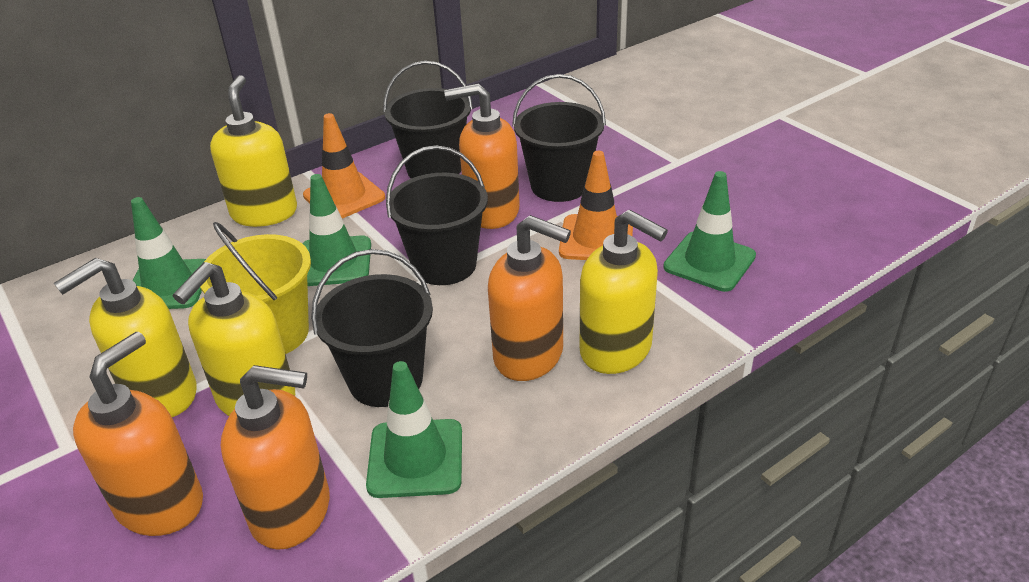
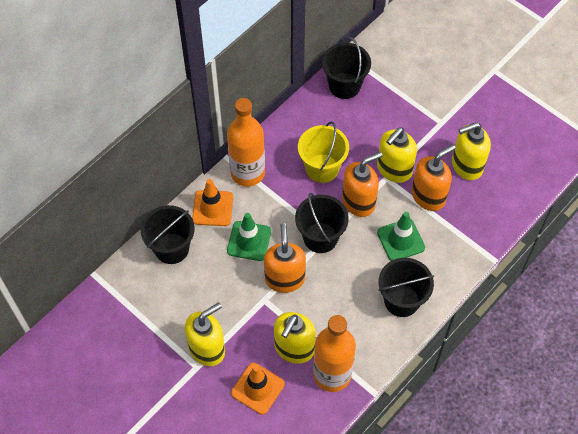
green traffic cone: 4 -> 2
orange bottle: 0 -> 2
orange soap dispenser: 4 -> 3

